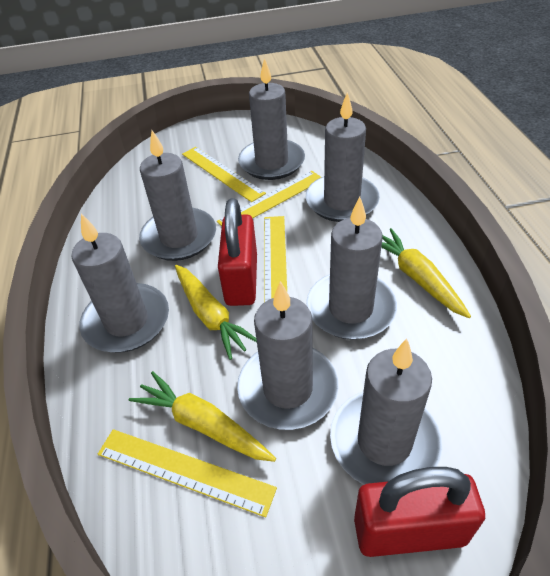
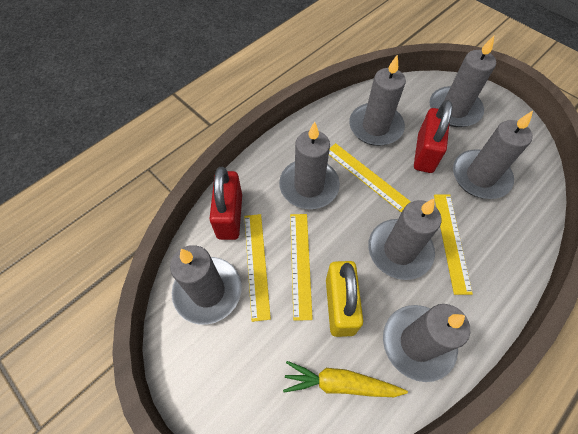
yellow carrot: 3 -> 1
yellow padlock: 0 -> 1

